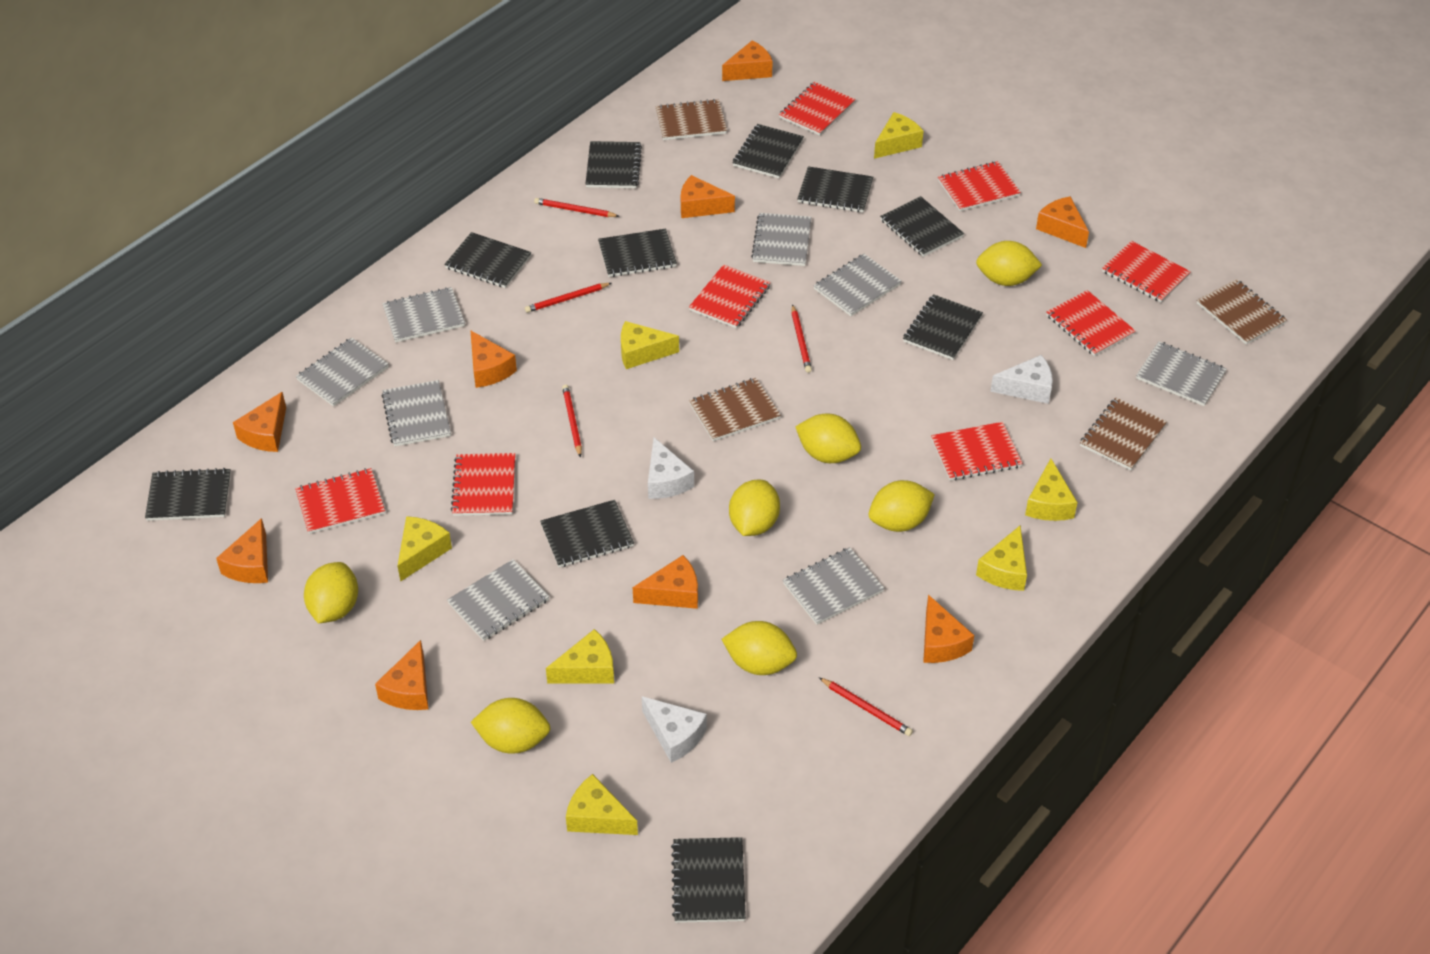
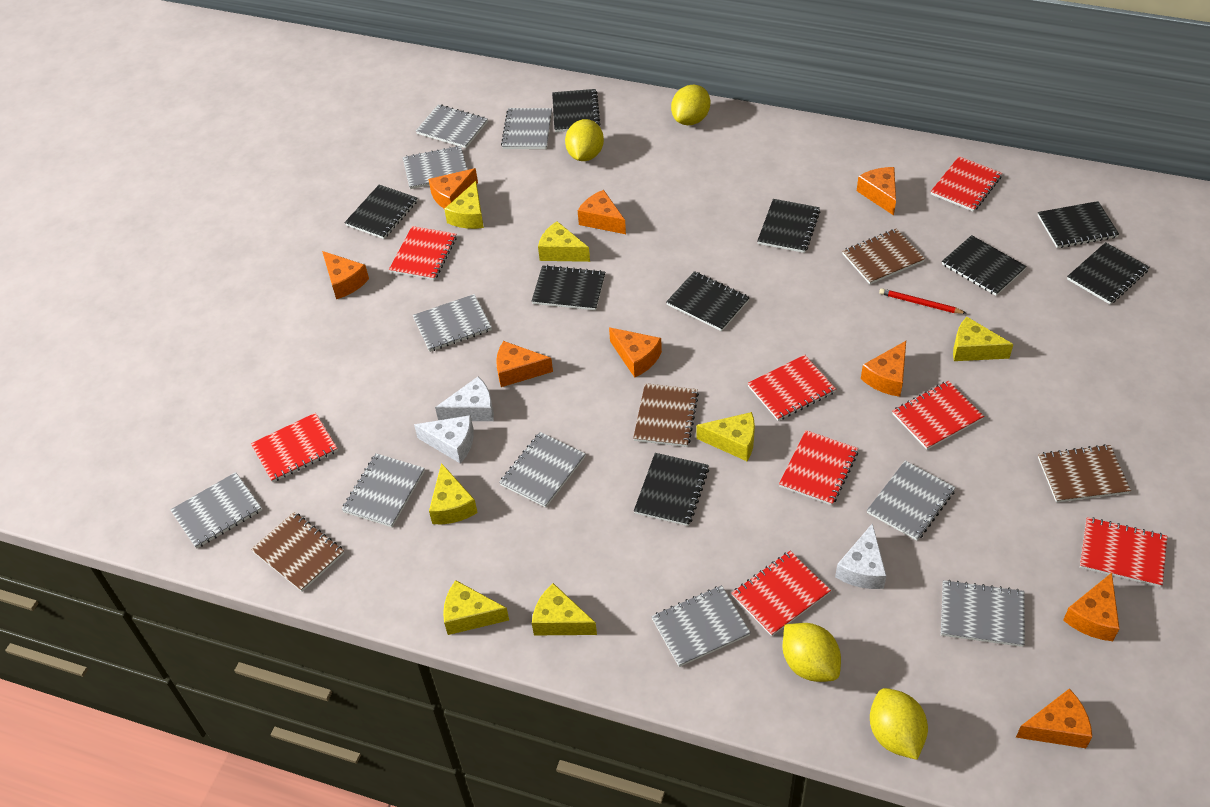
black notebook: 10 -> 9
grey notebook: 8 -> 10
red pencil: 5 -> 1
yellow lemon: 7 -> 4

